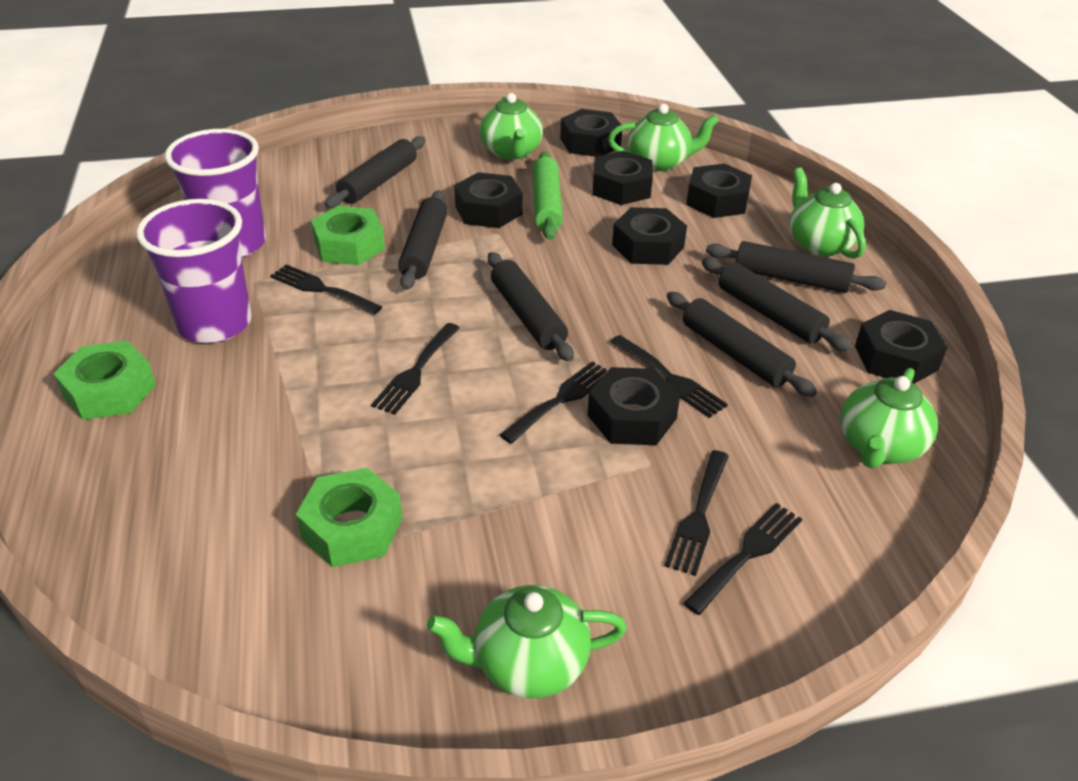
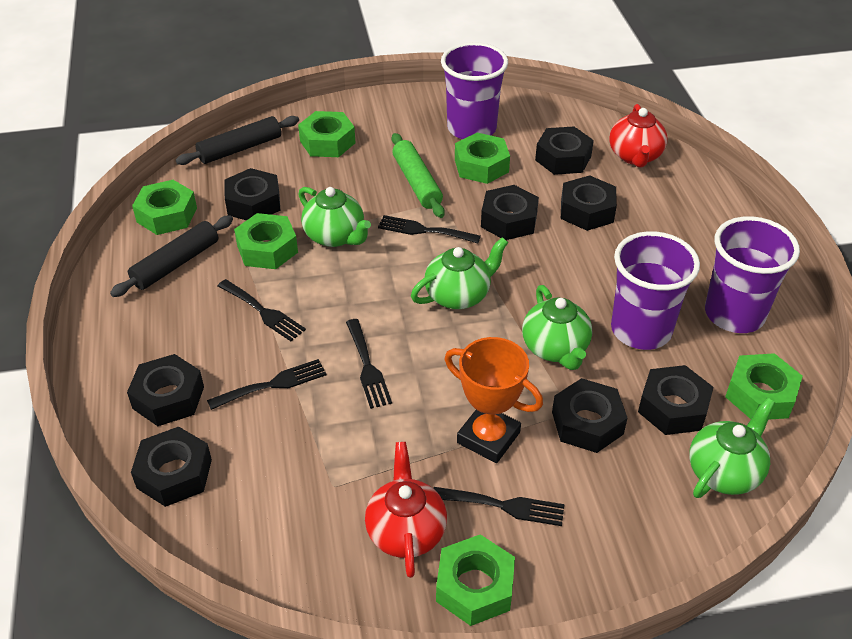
black fork: 6 -> 5
black nut: 7 -> 8
black rolling pin: 6 -> 2
green nut: 3 -> 6
green teapot: 5 -> 4
orange trophy: 0 -> 1
purple cup: 2 -> 3
red teapot: 0 -> 2

